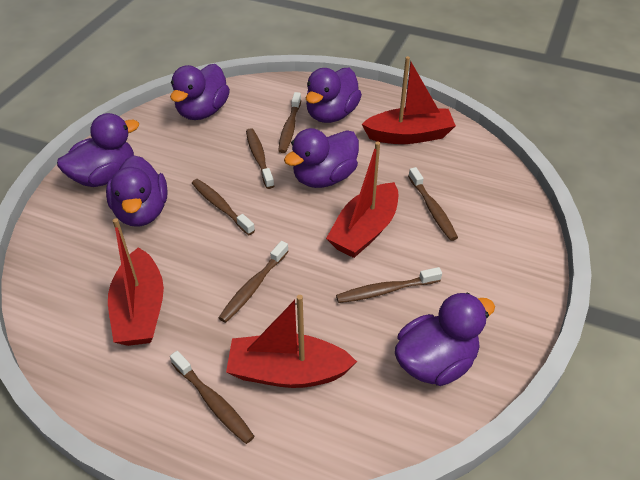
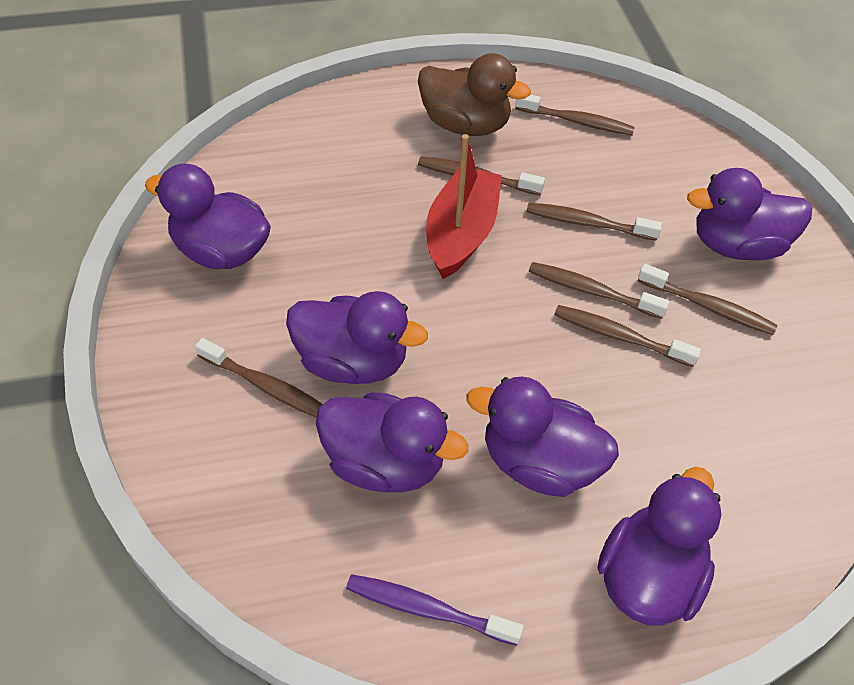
brown duck: 0 -> 1
purple toothbrush: 0 -> 1
red boat: 4 -> 1

